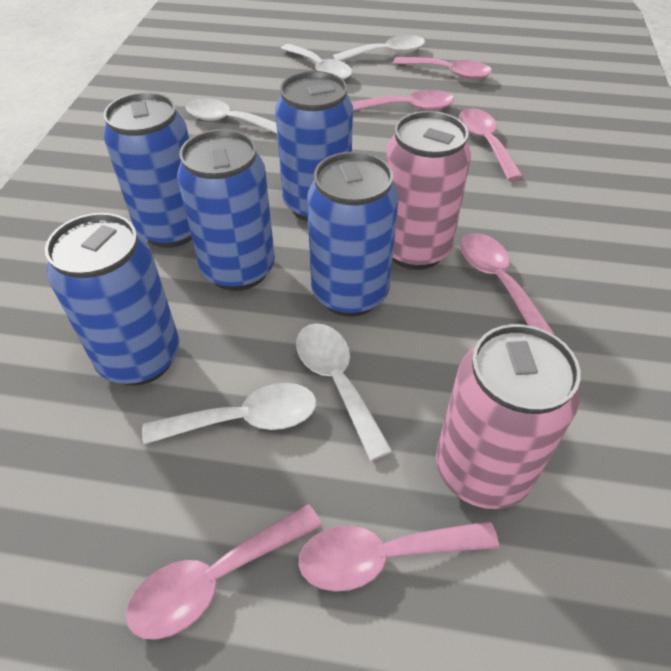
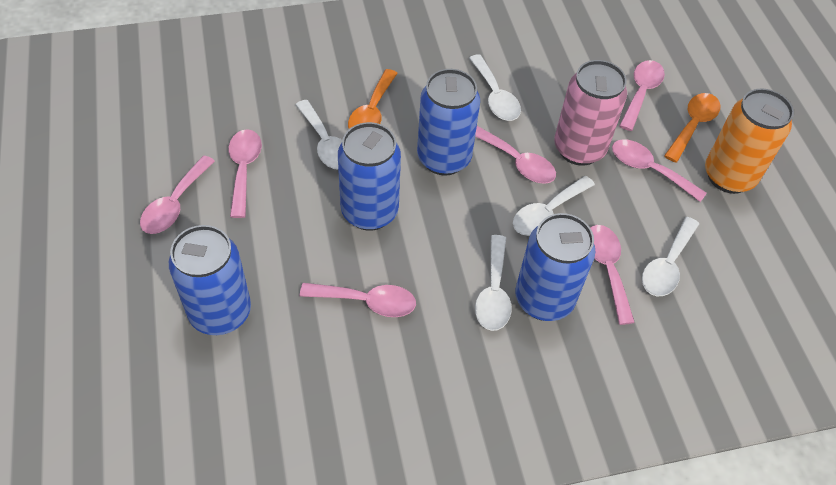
blue can: 5 -> 4
orange can: 0 -> 1
orange spoon: 0 -> 2
pink can: 2 -> 1
pink spoon: 6 -> 7

